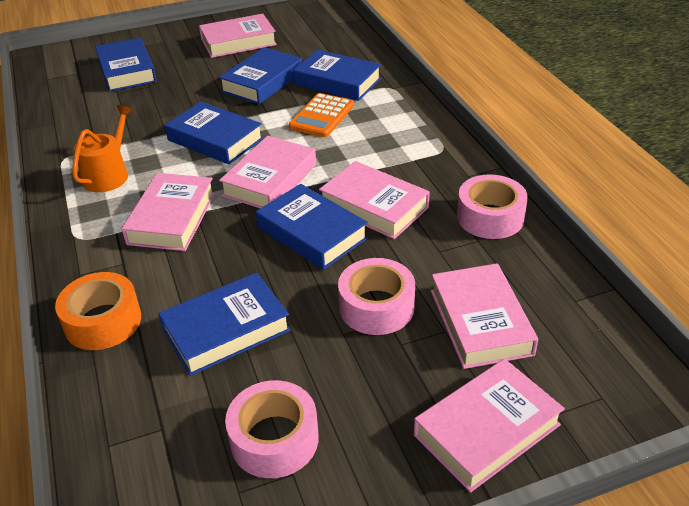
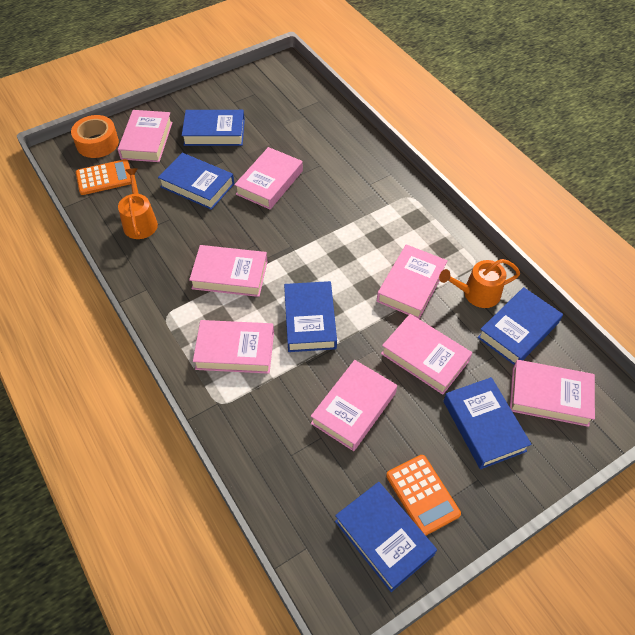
orange calculator: 1 -> 2
orange watering can: 1 -> 2
pink book: 6 -> 8
pink tape: 3 -> 0

